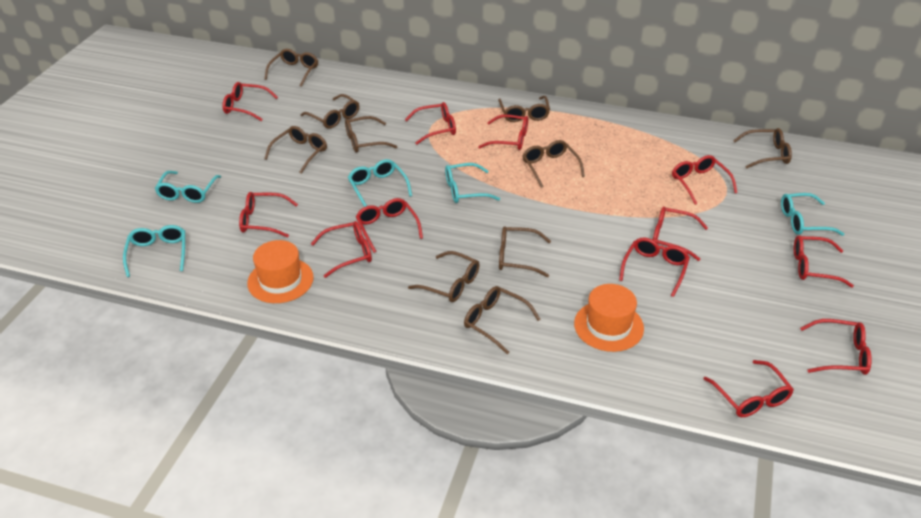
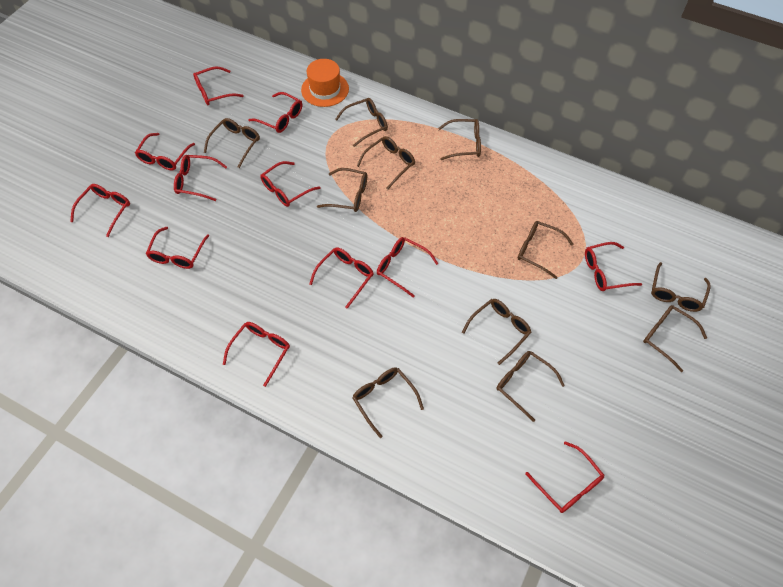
brown glasses: 10 -> 11
orange hat: 2 -> 1
turquoise glasses: 5 -> 0

